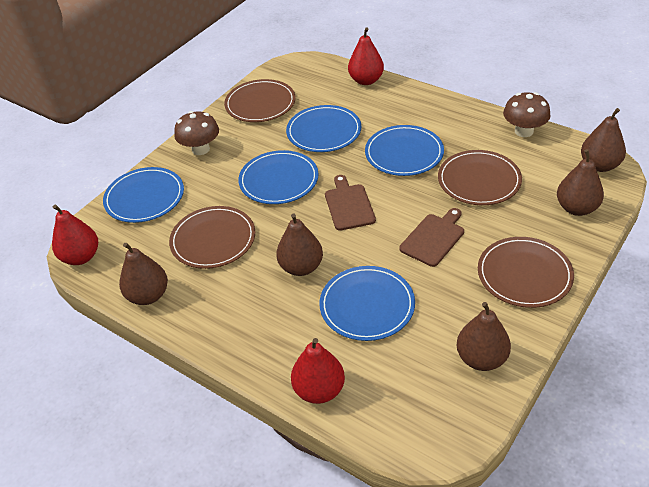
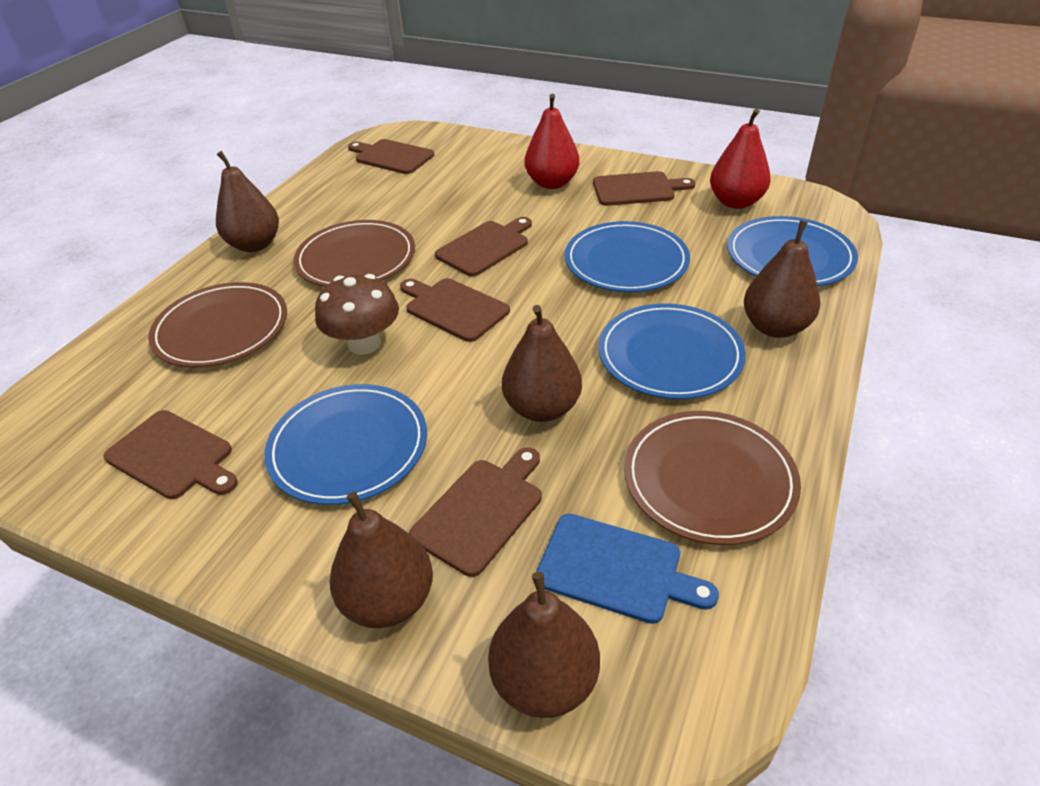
blue cutting board: 0 -> 1
blue plate: 5 -> 4
brown cutting board: 2 -> 6
brown mushroom: 2 -> 1
brown plate: 4 -> 3
red pear: 3 -> 2

